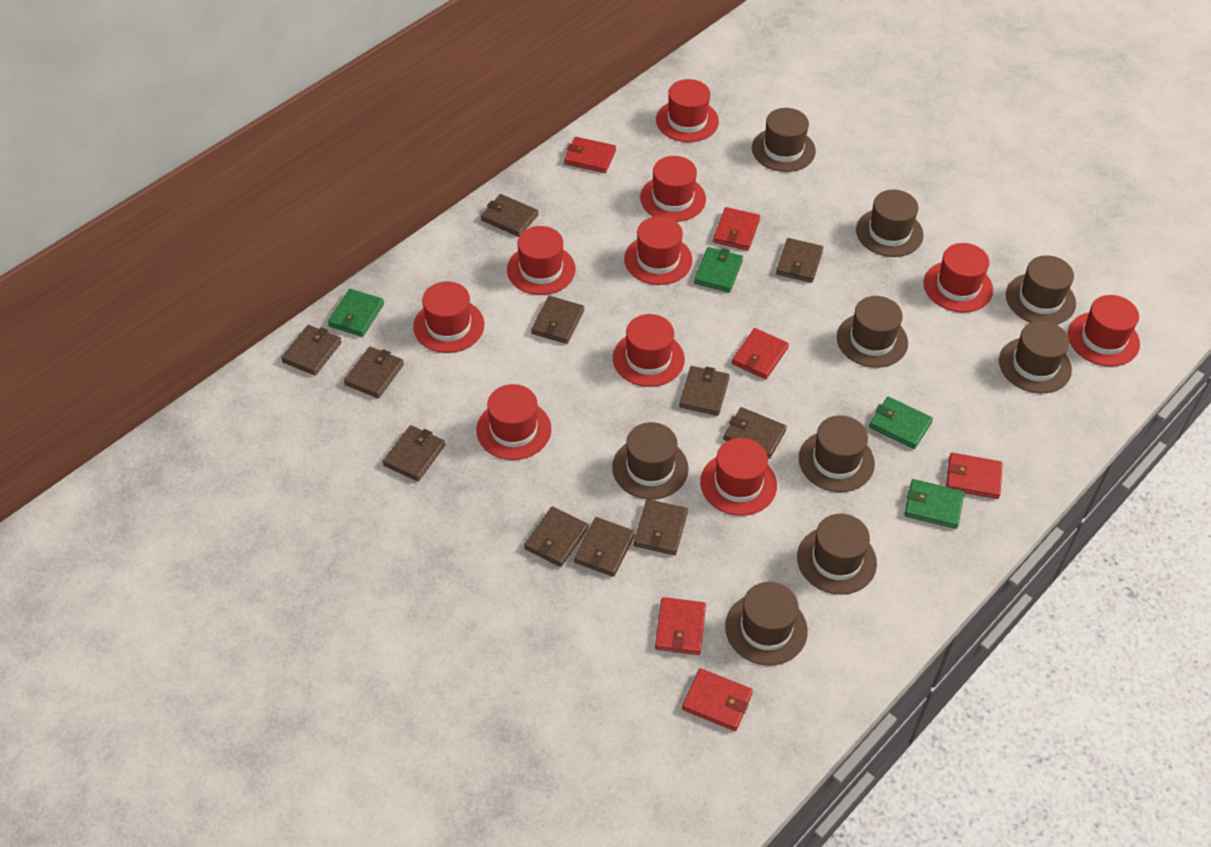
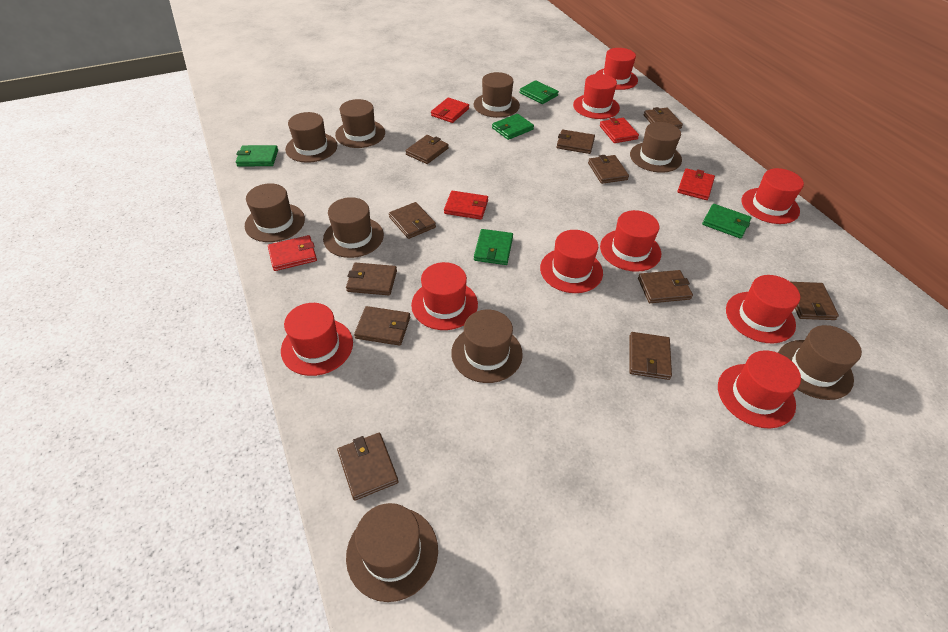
green wallet: 4 -> 5
red hat: 10 -> 9
red wallet: 6 -> 5

